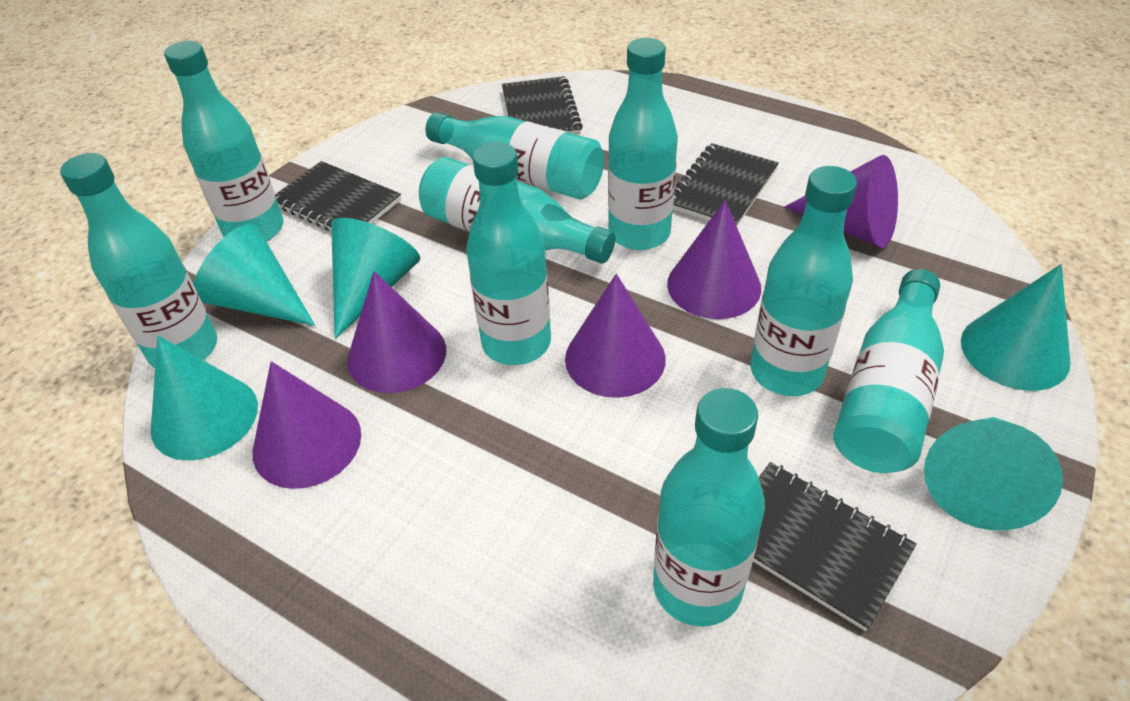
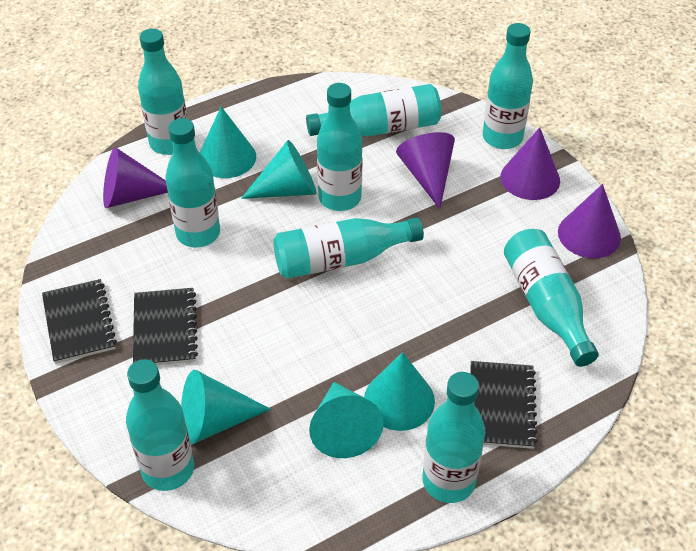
black notebook: 4 -> 3
purple cone: 5 -> 4

